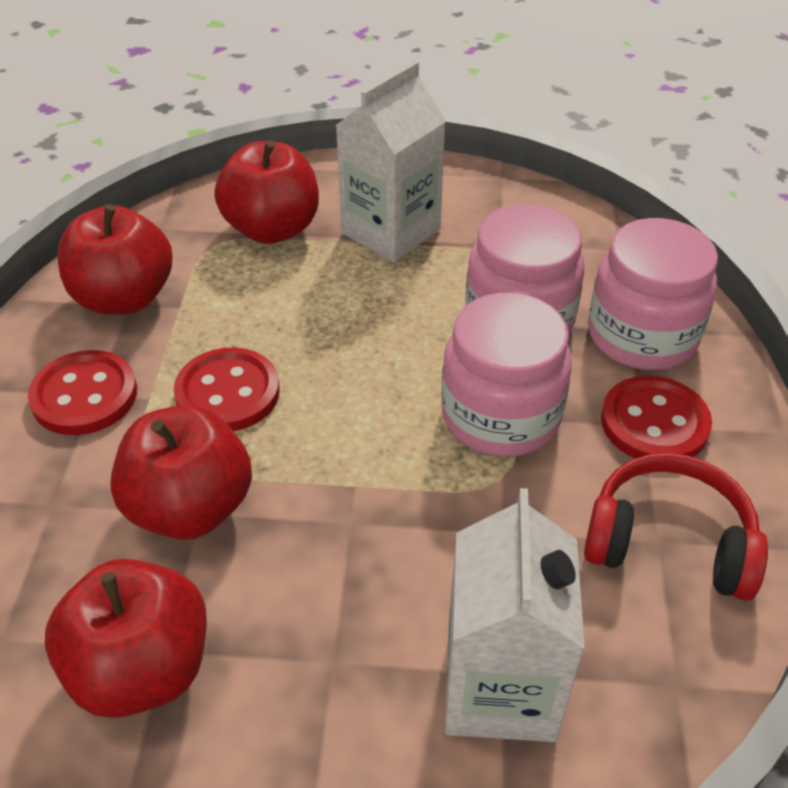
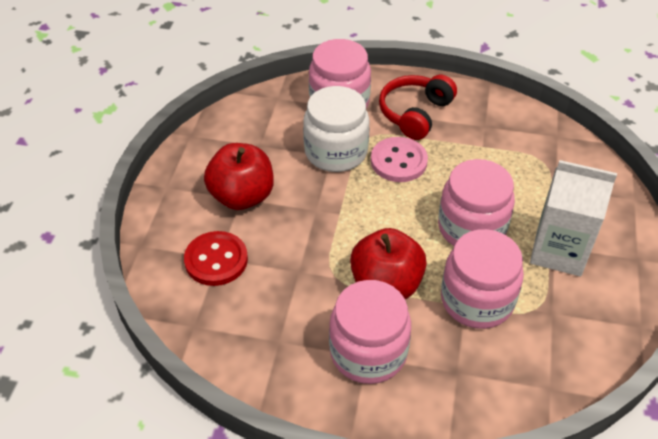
pink button: 0 -> 1
pink jar: 3 -> 4
red apple: 4 -> 2
red button: 3 -> 1
white carton: 2 -> 1
white jar: 0 -> 1

